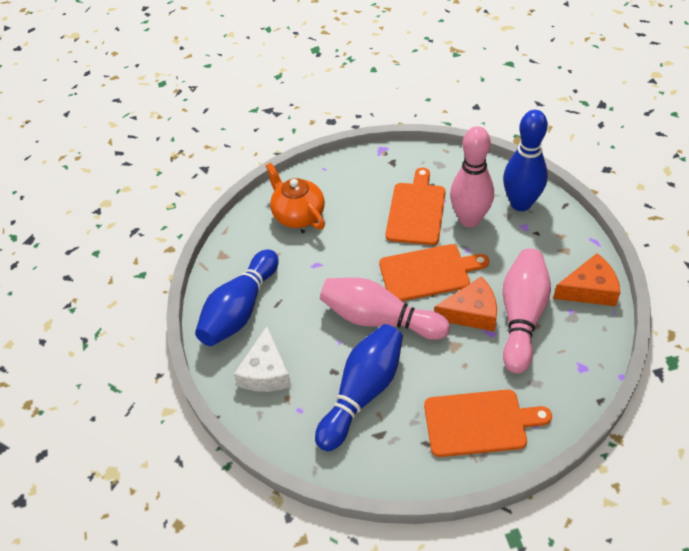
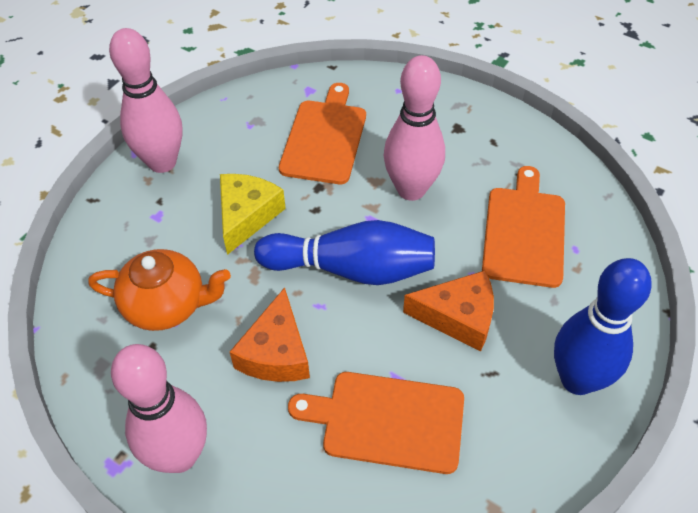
blue bowling pin: 3 -> 2
white cheese: 1 -> 0
yellow cheese: 0 -> 1

